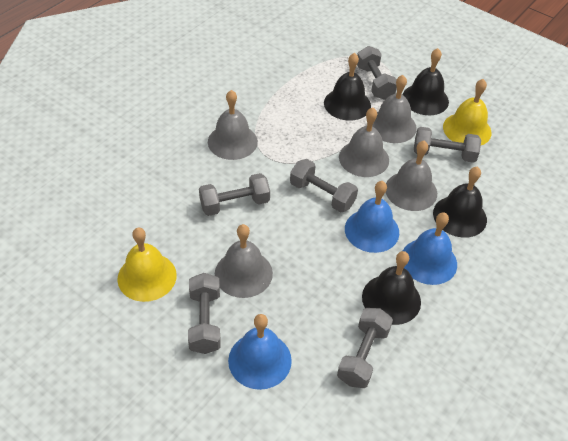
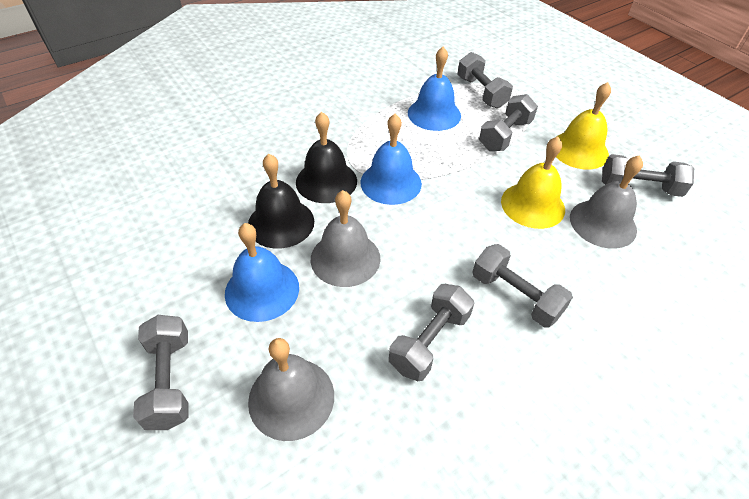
black bell: 4 -> 2
grey bell: 5 -> 3

